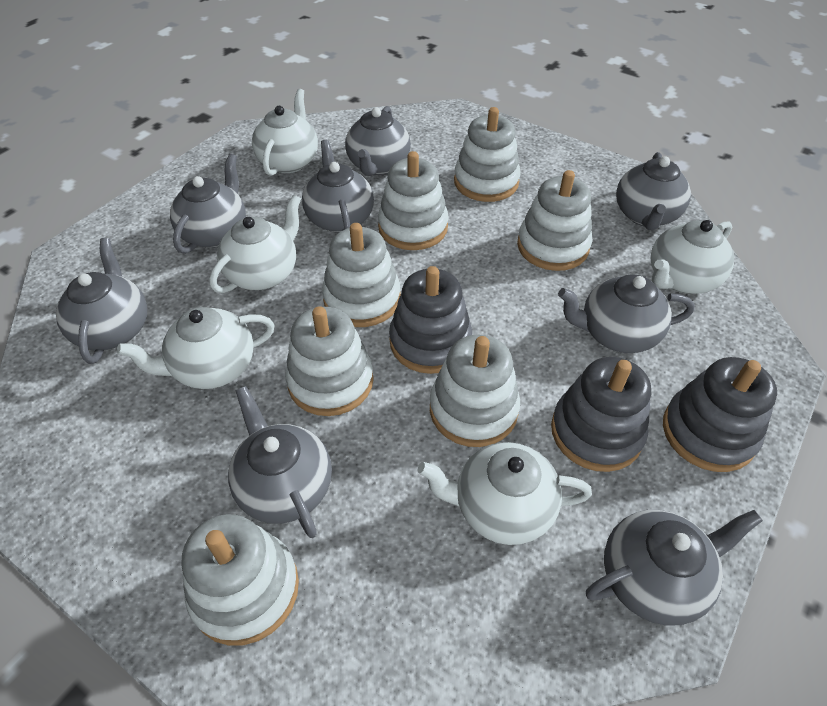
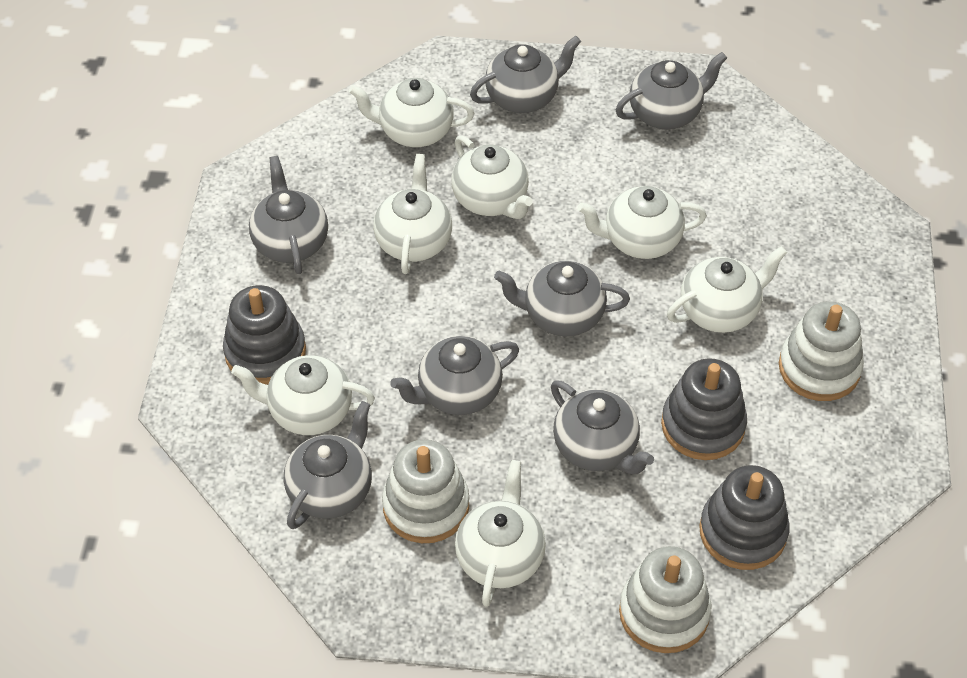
grey teapot: 8 -> 7
white stacking toy: 7 -> 3
white teapot: 5 -> 7

